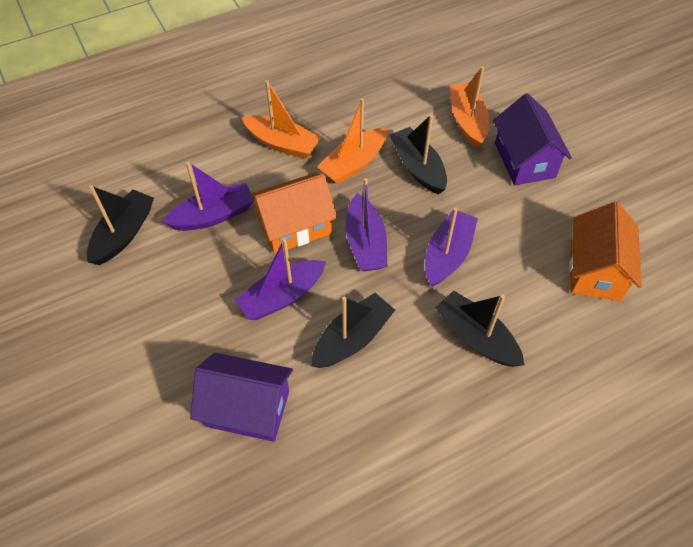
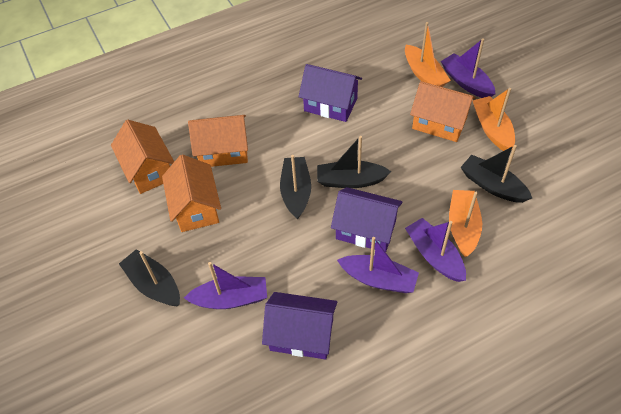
orange house: 2 -> 4
purple house: 2 -> 3

